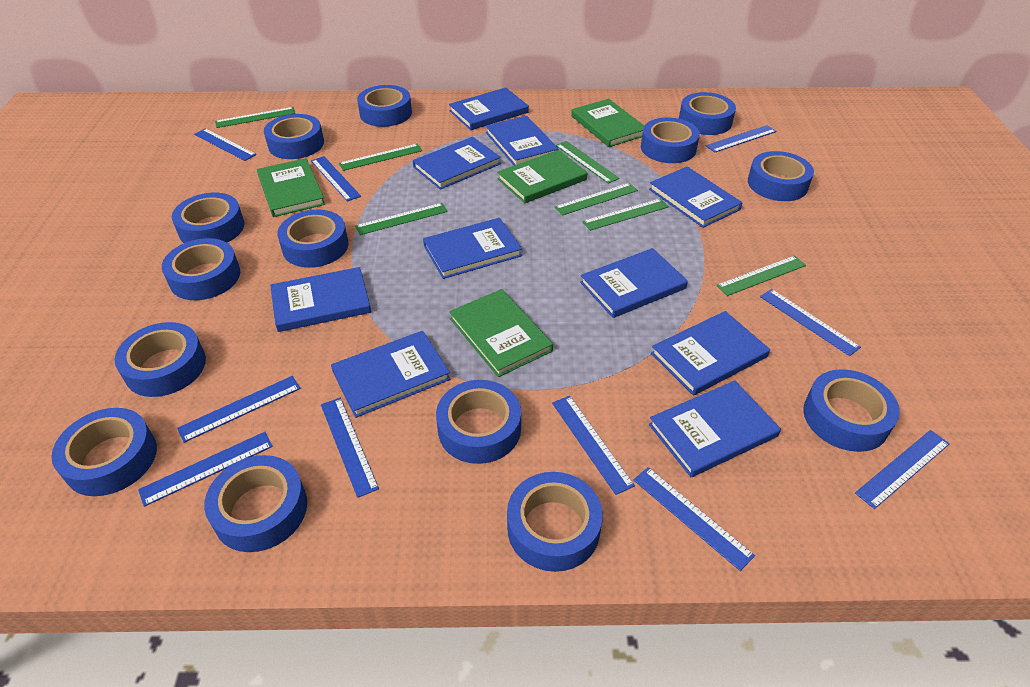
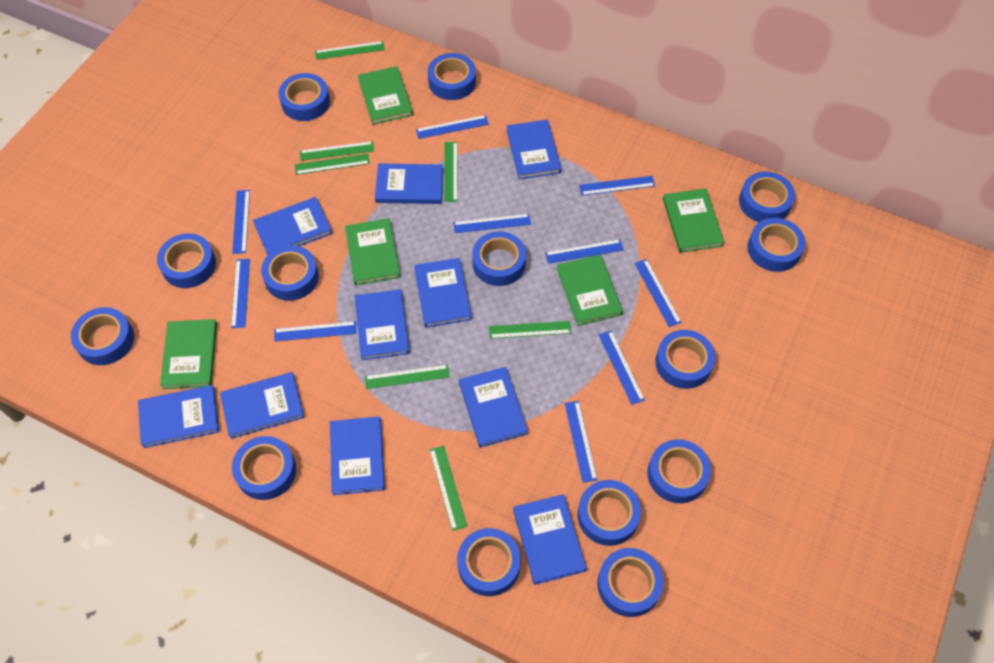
green book: 4 -> 5

